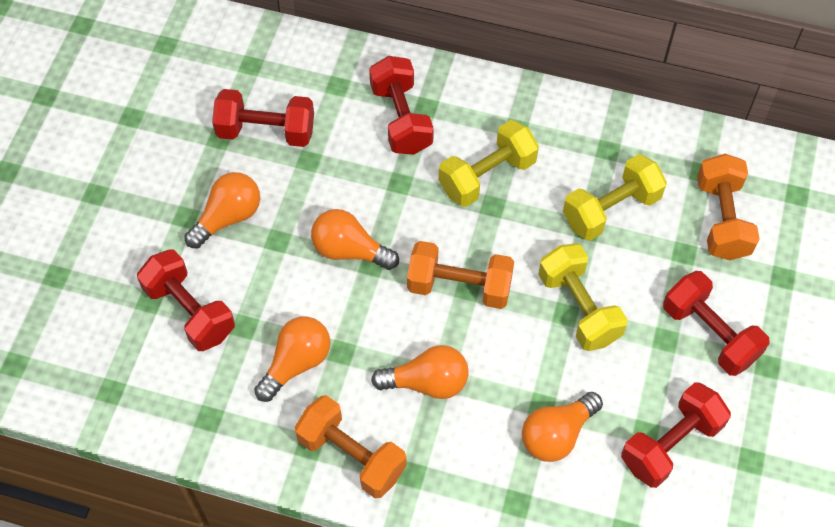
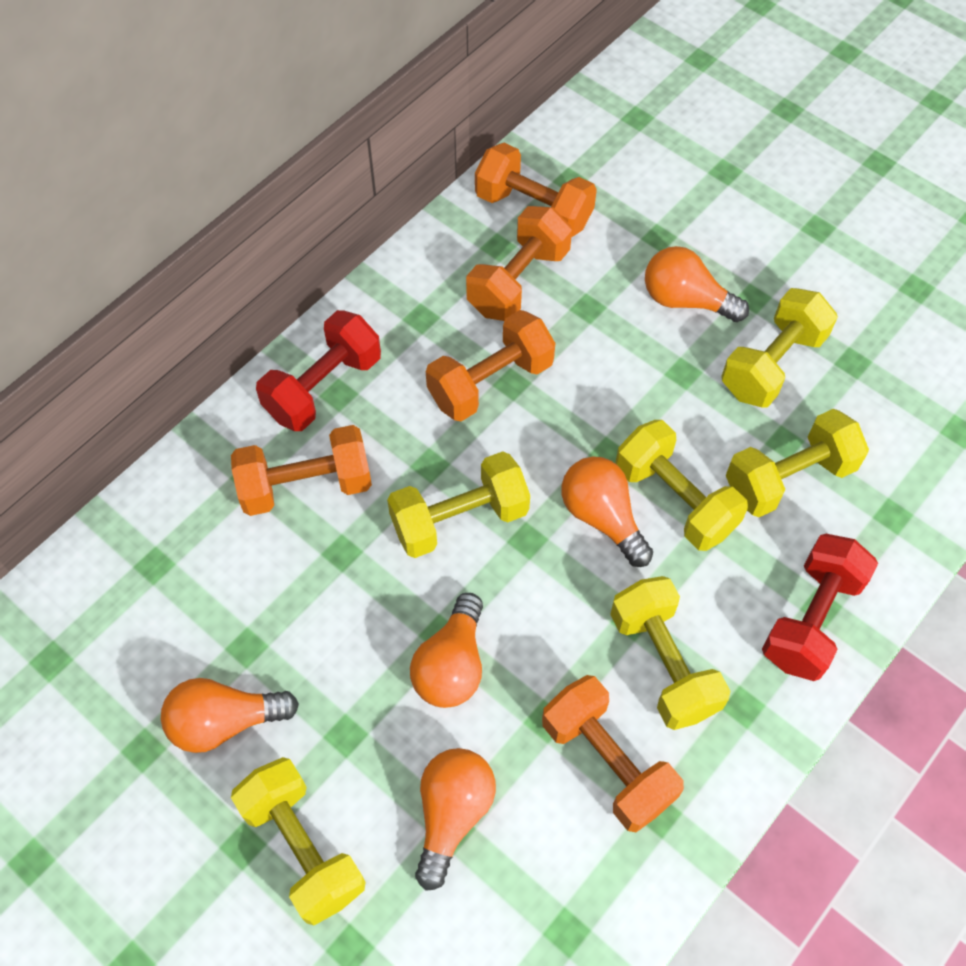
orange dumbbell: 3 -> 5
red dumbbell: 5 -> 2
yellow dumbbell: 3 -> 6

